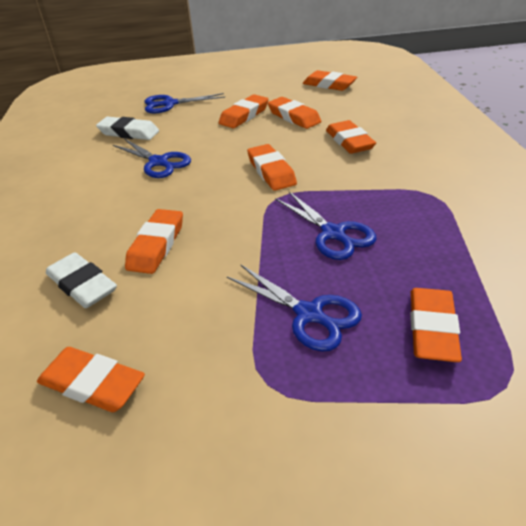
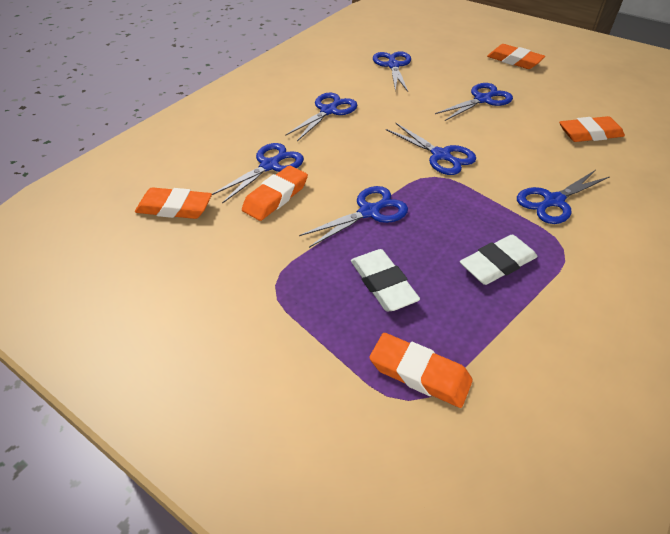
blue scissors: 4 -> 7
orange eraser: 8 -> 5

